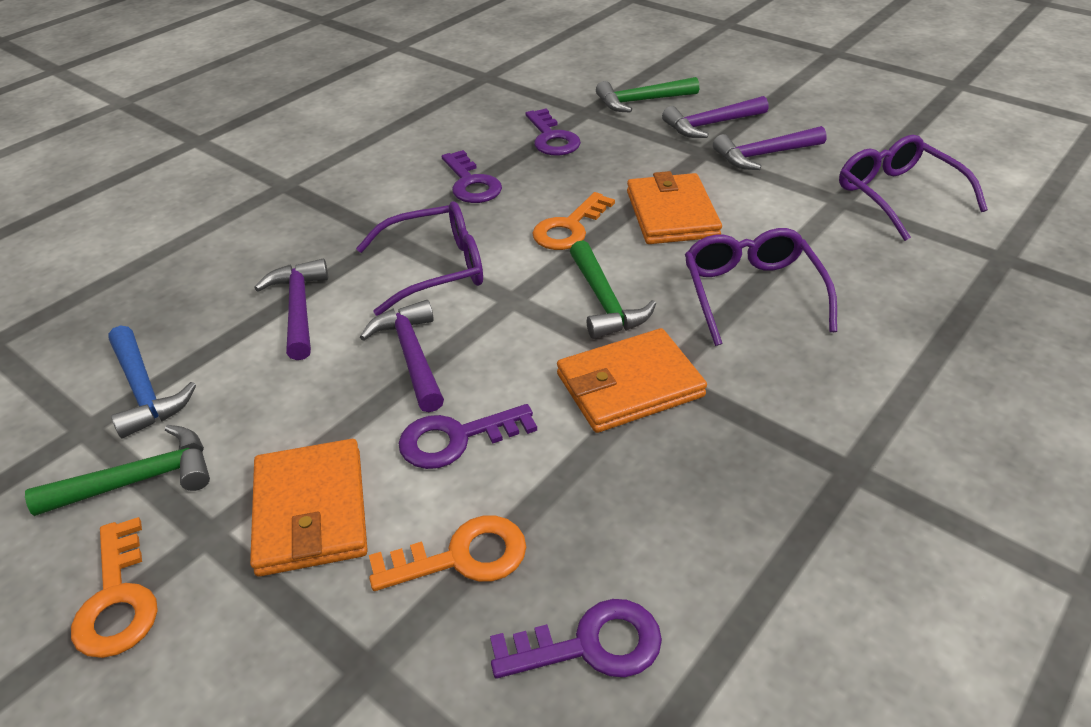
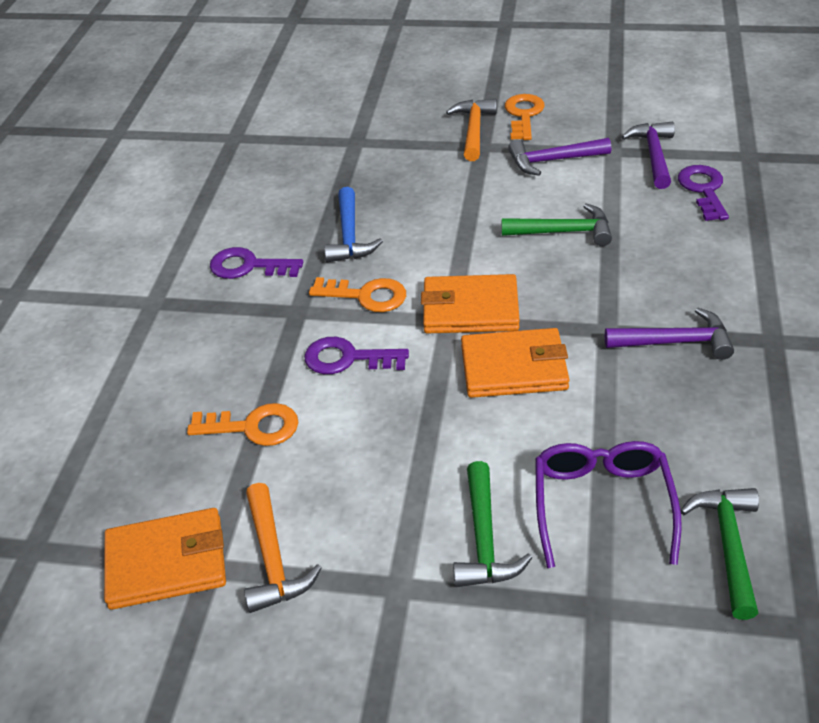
orange hammer: 0 -> 2
purple glasses: 3 -> 1
purple hammer: 4 -> 3
purple key: 4 -> 3

